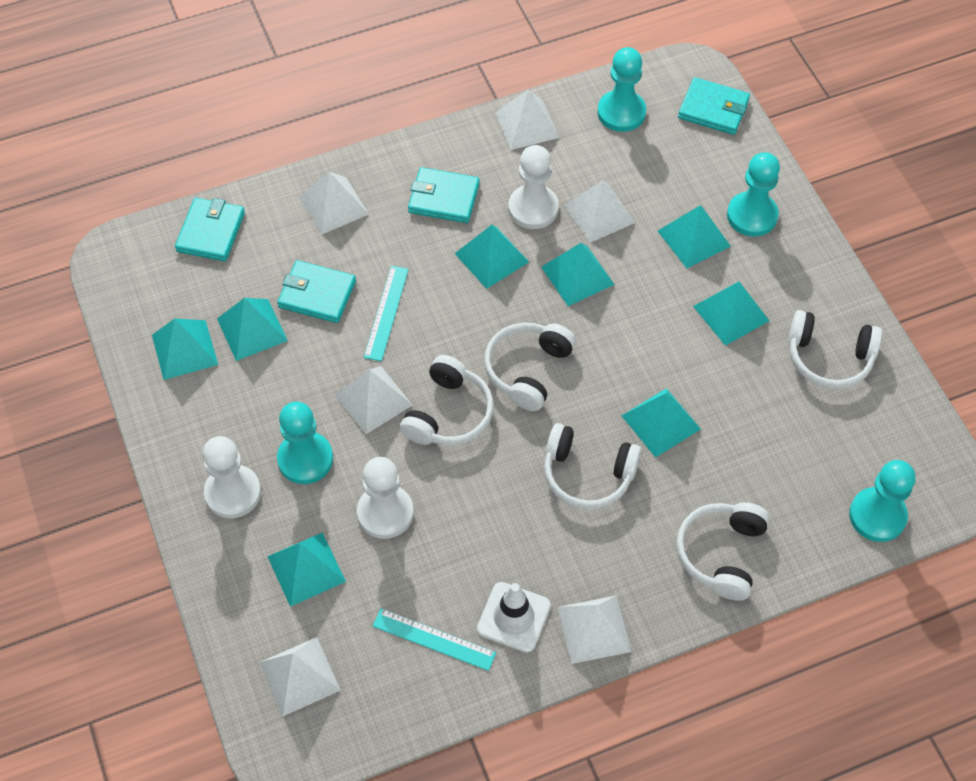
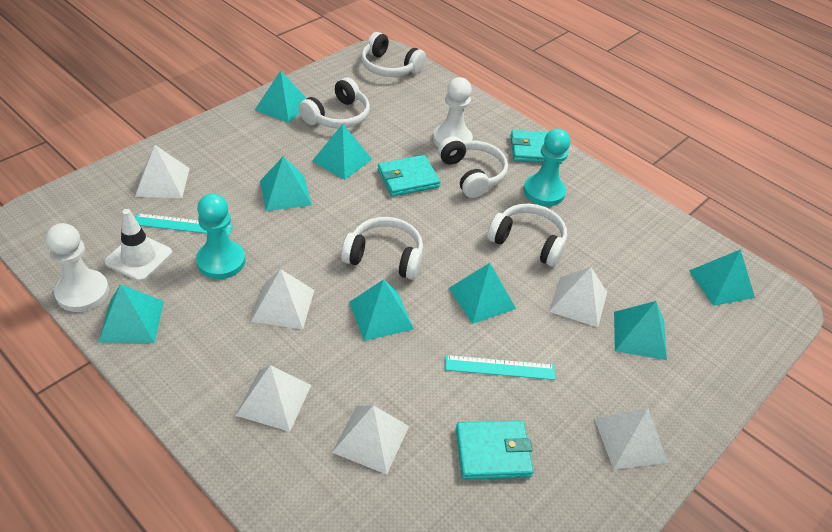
turquoise pawn: 4 -> 2
turquoise wallet: 4 -> 3
white pawn: 3 -> 2

